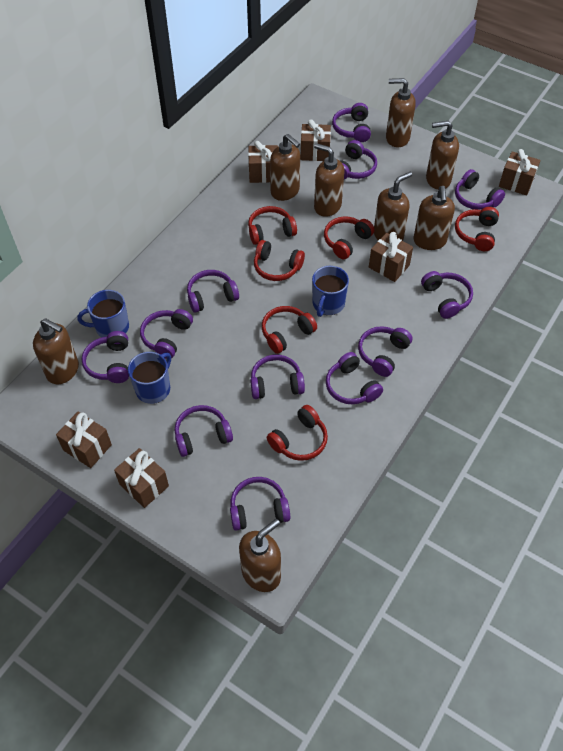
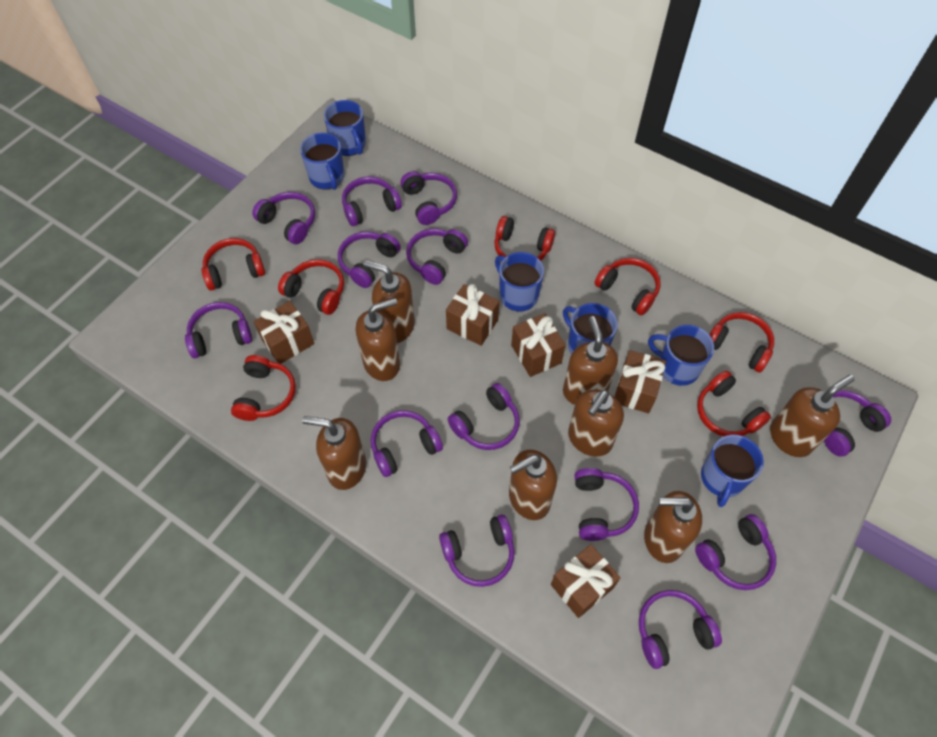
blue mug: 3 -> 6
brown gift: 6 -> 5
purple headphones: 12 -> 13
red headphones: 6 -> 7

